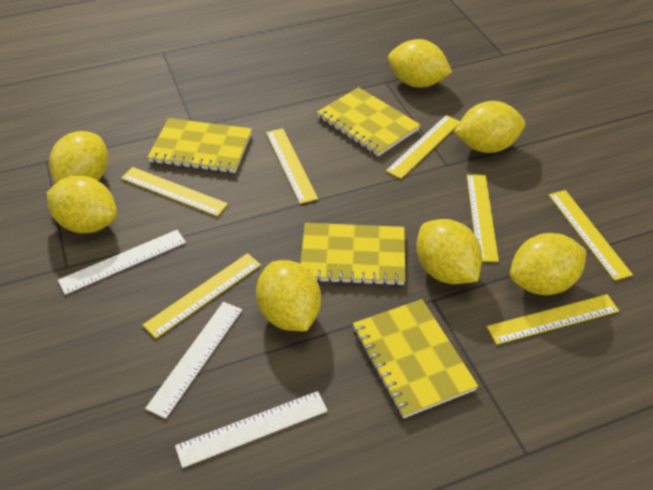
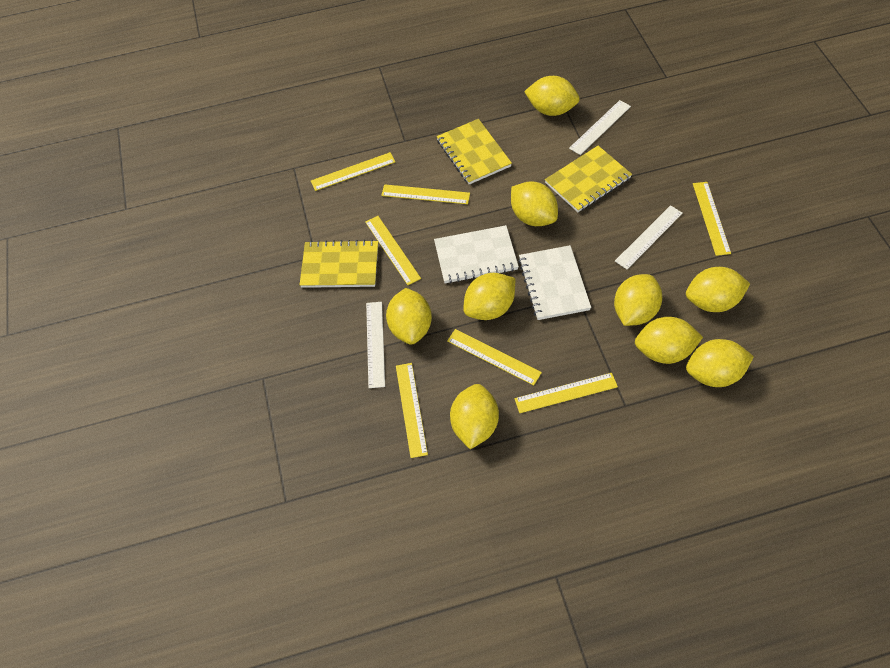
white notebook: 0 -> 2
yellow lemon: 7 -> 9
yellow notebook: 4 -> 3

